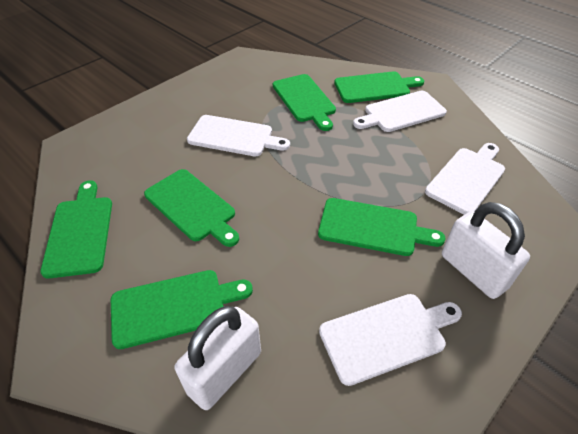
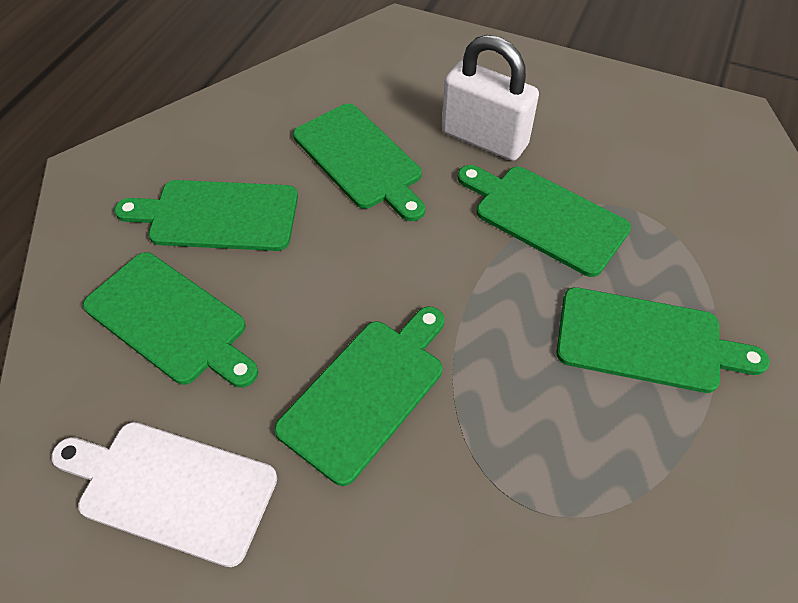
white cutting board: 4 -> 1
white padlock: 2 -> 1

